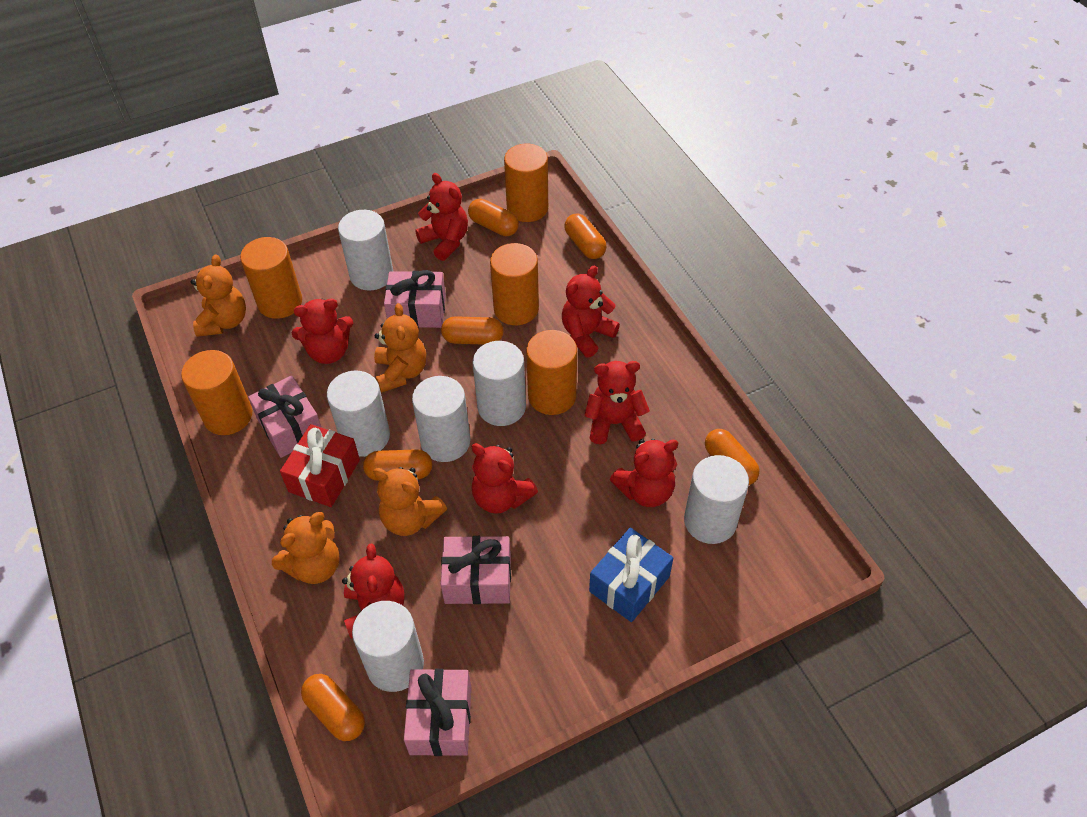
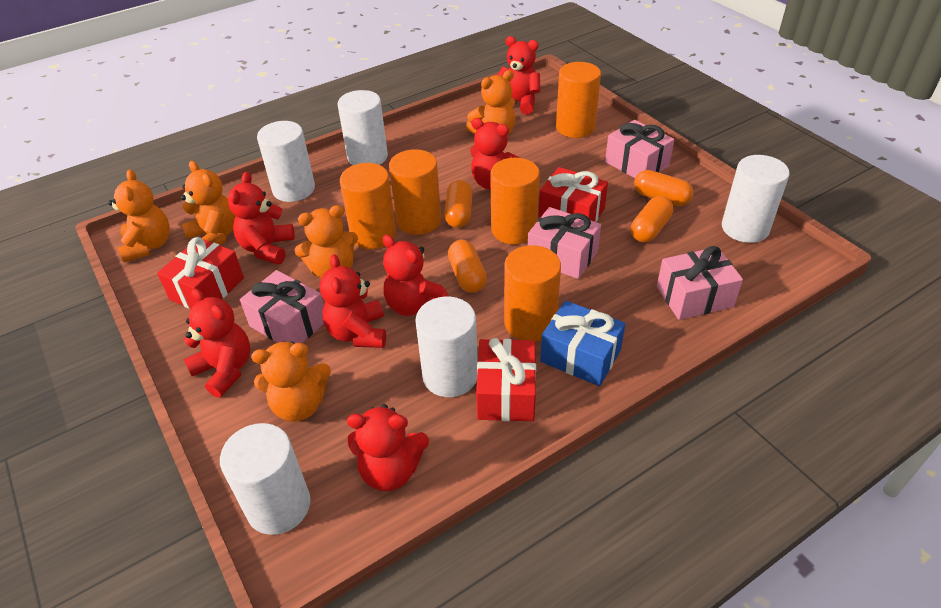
orange capsule: 6 -> 4
orange teddy bear: 4 -> 5
red gift: 1 -> 3
white cylinder: 6 -> 5

